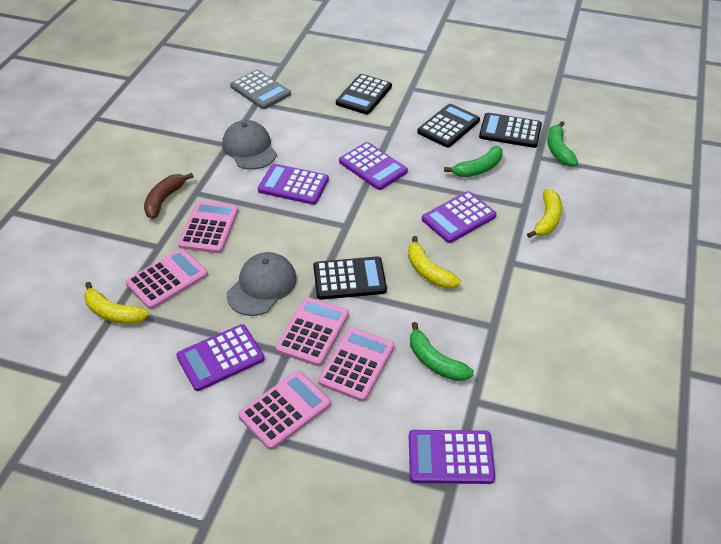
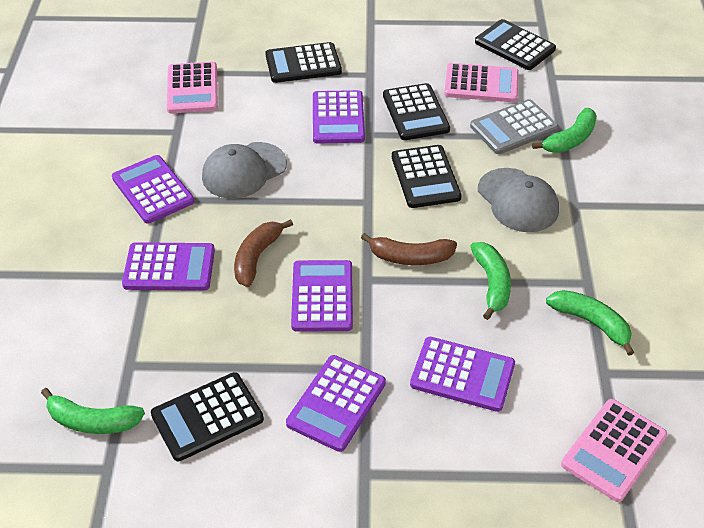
black calculator: 4 -> 5
brown banana: 1 -> 2
green banana: 3 -> 4
pink calculator: 5 -> 3
purple calculator: 5 -> 6
yellow banana: 3 -> 0

